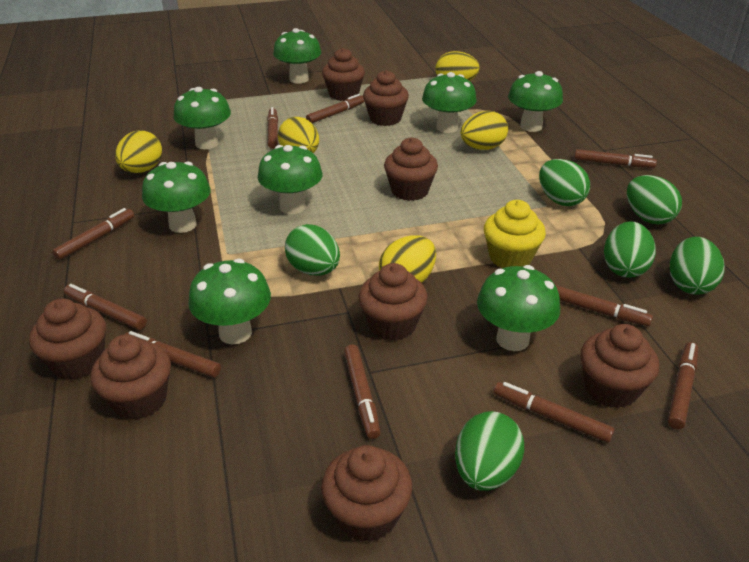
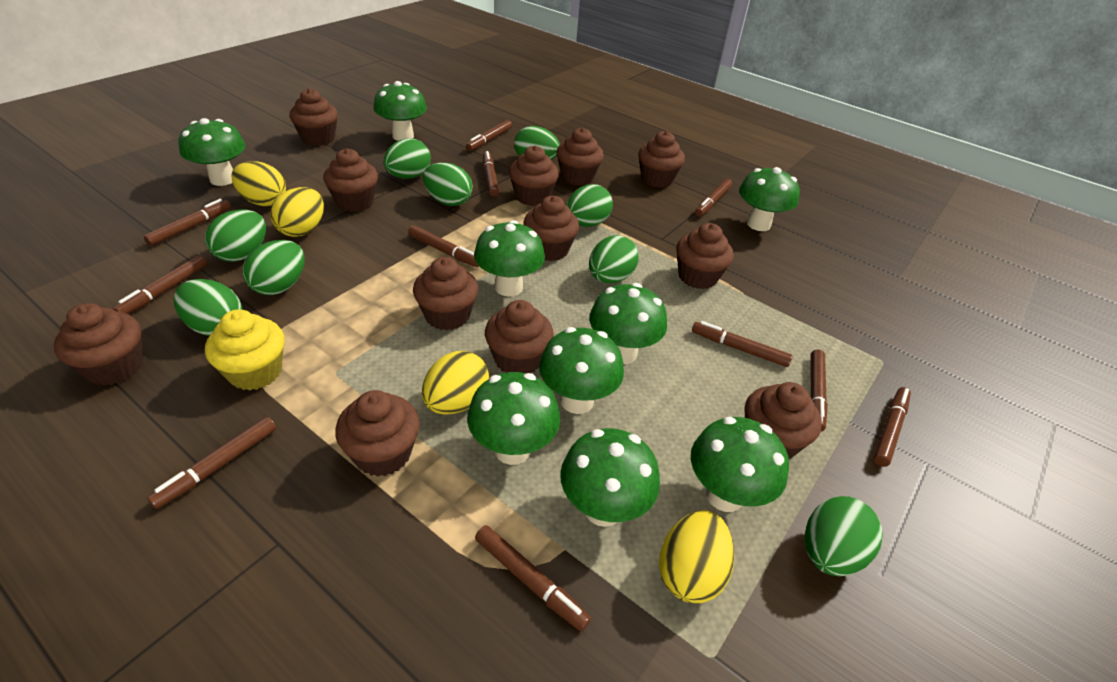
brown cupcake: 8 -> 12
brown marker: 10 -> 11
green egg: 6 -> 9
green mushroom: 8 -> 9
yellow egg: 5 -> 4

